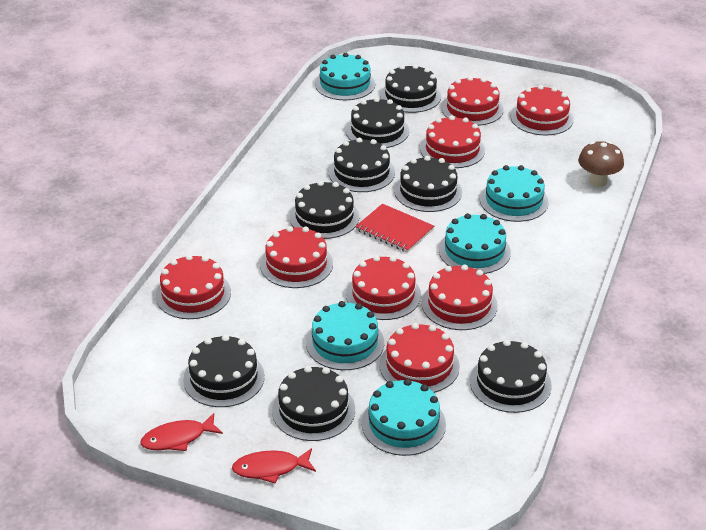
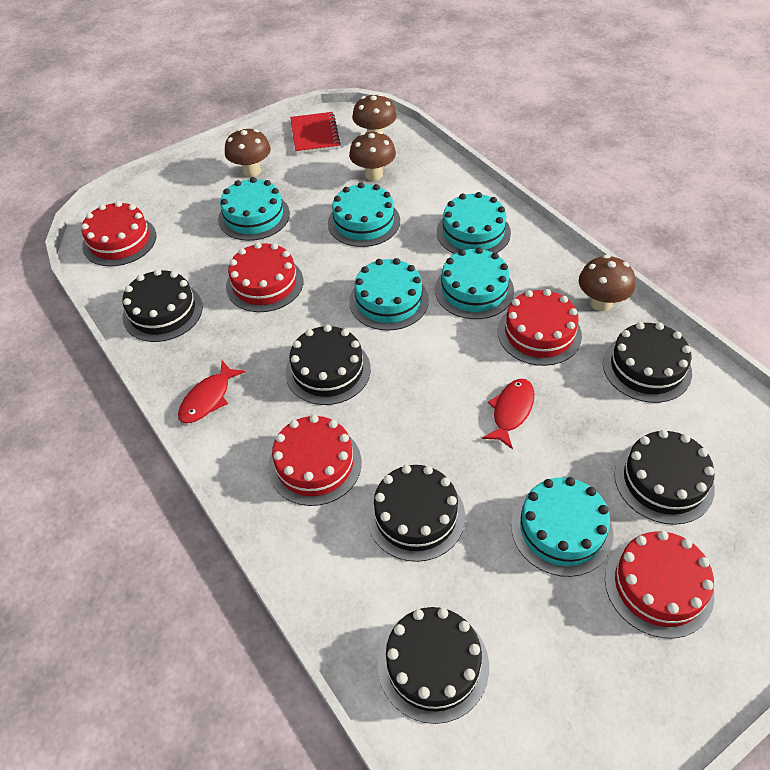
black cake: 8 -> 6
brown mushroom: 1 -> 4
red cake: 8 -> 5
turquoise cake: 5 -> 6

